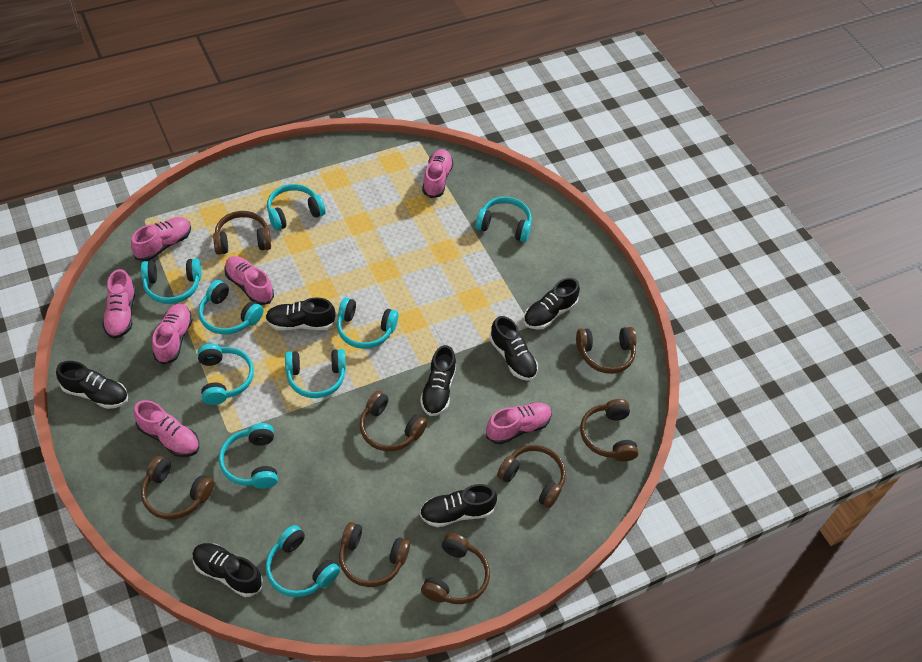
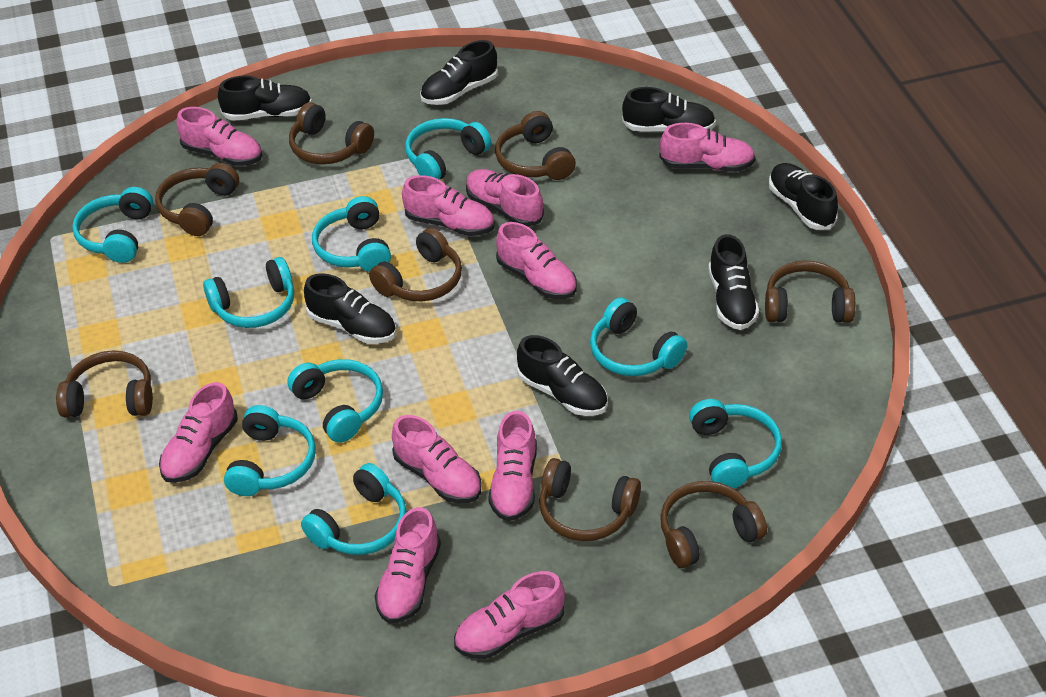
pink shoe: 7 -> 10

